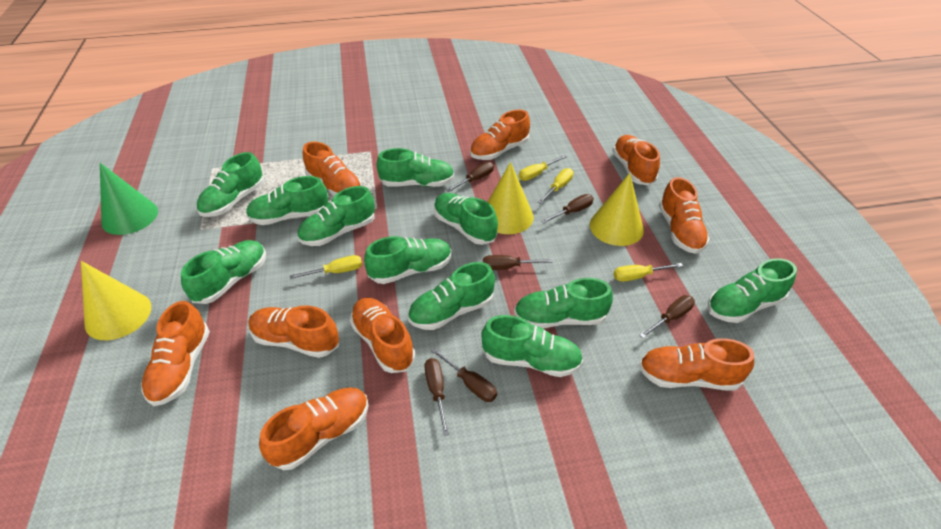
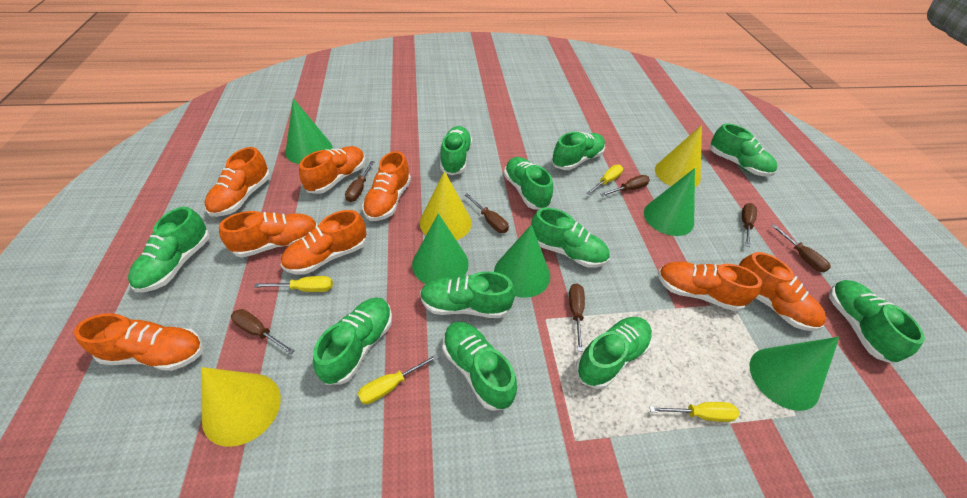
brown screwdriver: 6 -> 7
green cone: 1 -> 5
orange shoe: 9 -> 8

